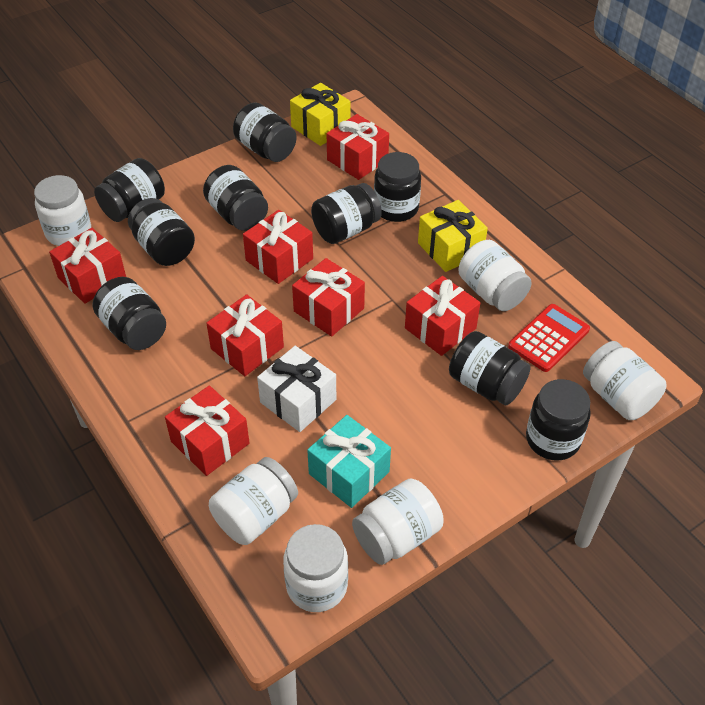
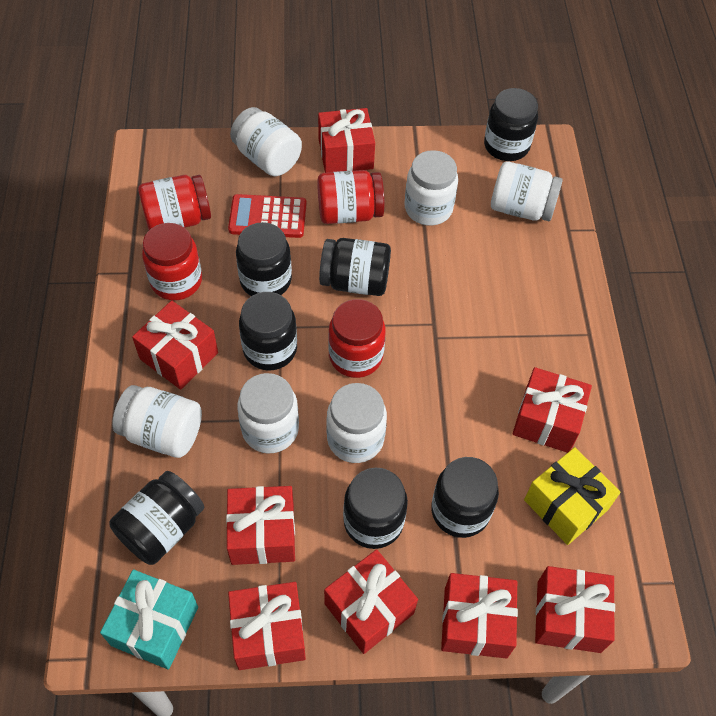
black jar: 9 -> 7
red gift: 7 -> 8
red jar: 0 -> 4
white gift: 1 -> 0
yellow gift: 2 -> 1

